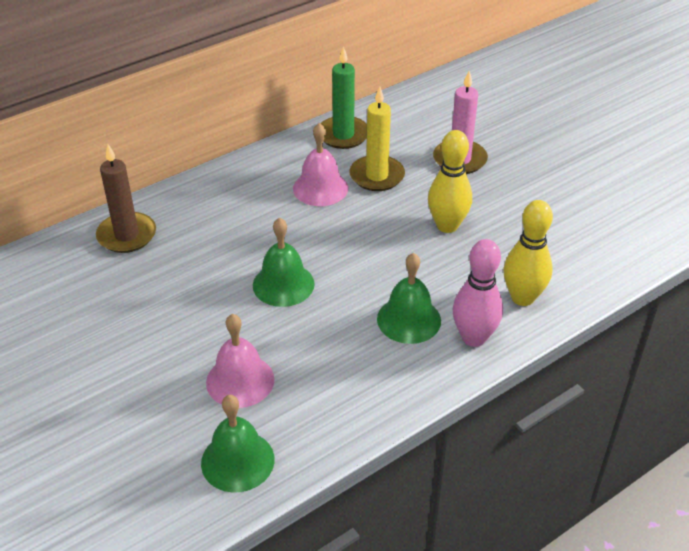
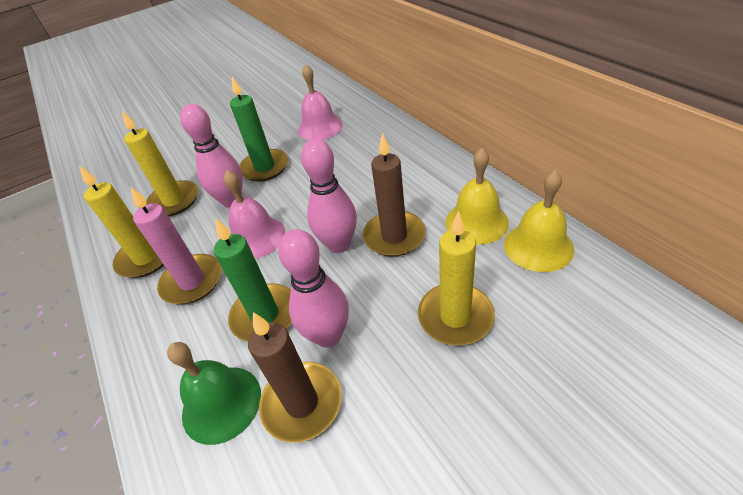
brown candle: 1 -> 2
green bell: 3 -> 1
green candle: 1 -> 2
pink bowling pin: 1 -> 3
yellow bell: 0 -> 2
yellow bowling pin: 2 -> 0
yellow candle: 1 -> 3

